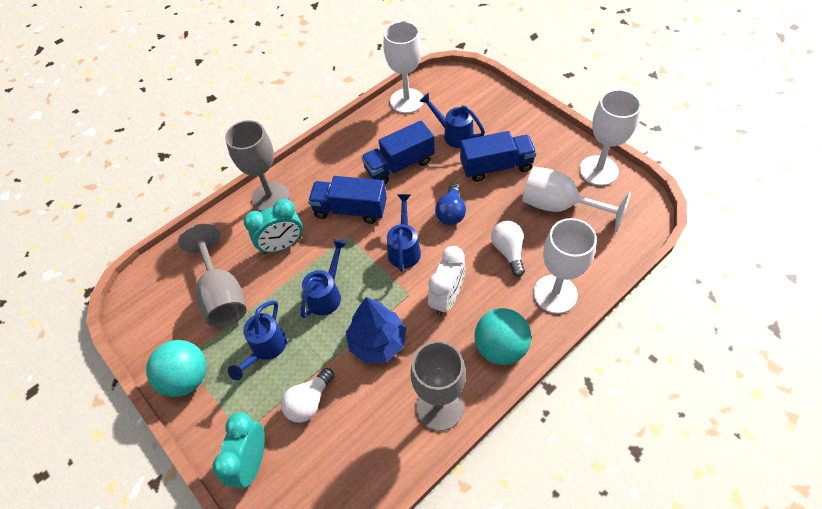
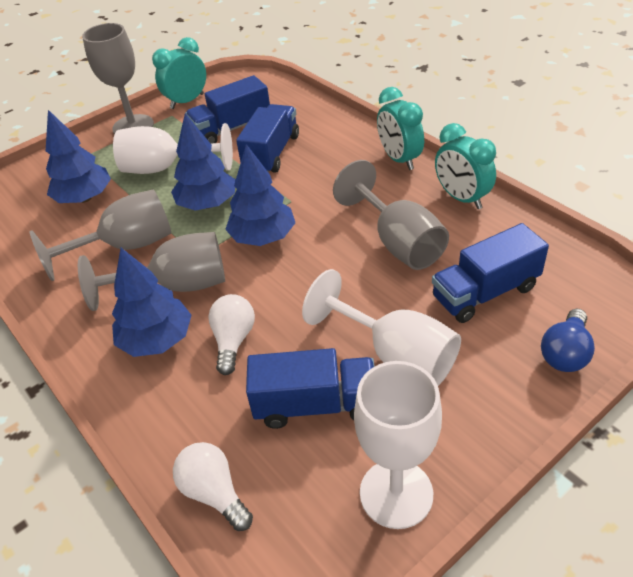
blue tree: 1 -> 4
blue truck: 3 -> 4
blue watering can: 4 -> 0
grey goblet: 3 -> 4
turquoise ball: 2 -> 0
turquoise clock: 2 -> 3
white clock: 1 -> 0
white goblet: 4 -> 3

